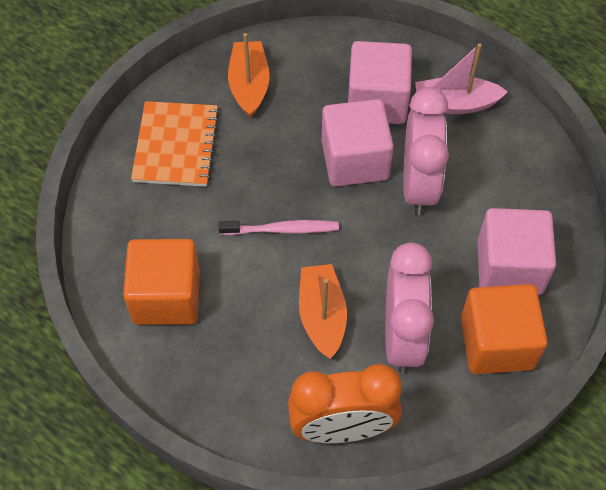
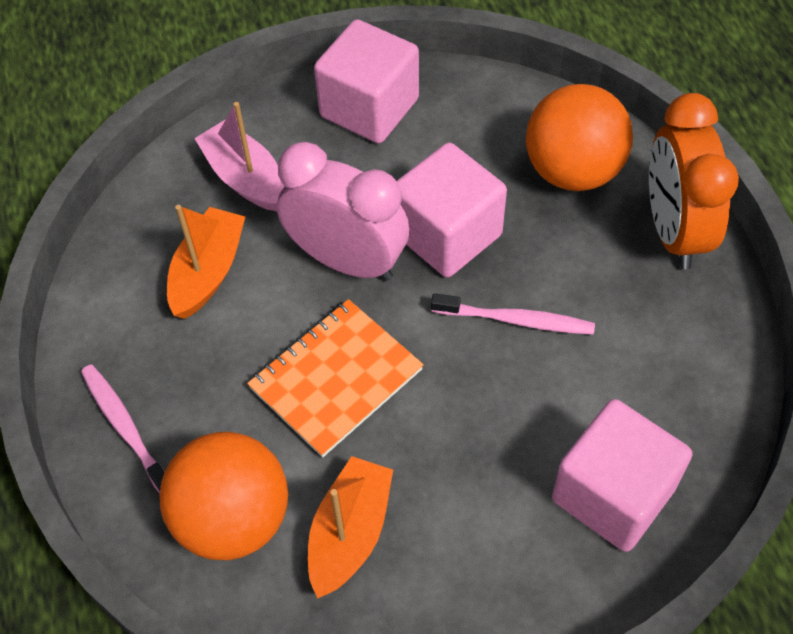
orange ball: 0 -> 2
orange cube: 2 -> 0
pink clock: 2 -> 1
pink toothbrush: 1 -> 2

